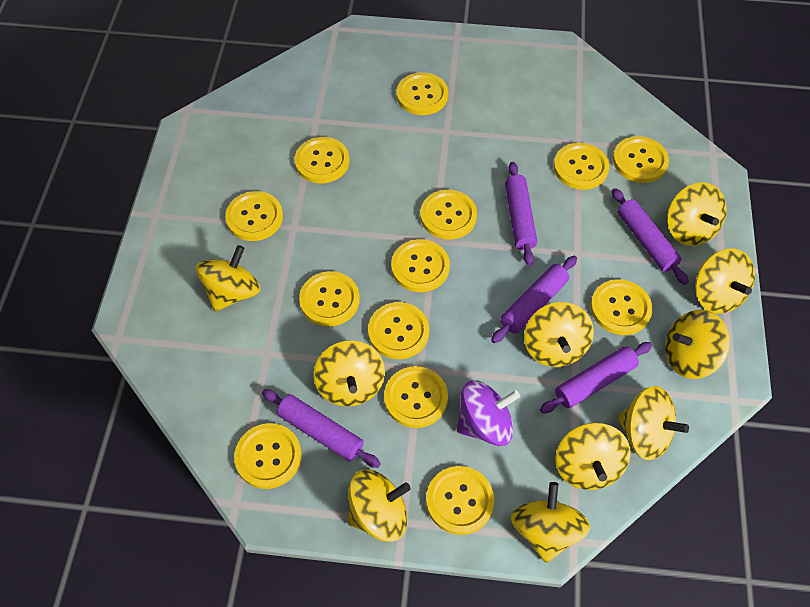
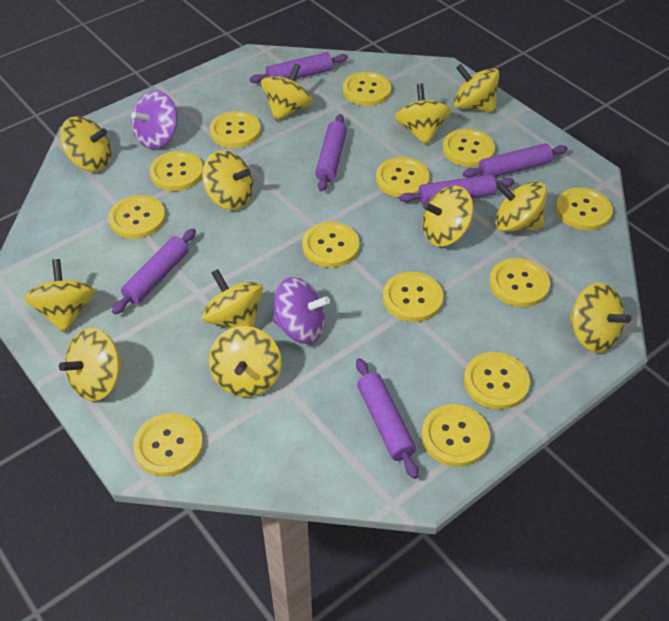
purple rolling pin: 5 -> 6
purple spinning top: 1 -> 2
yellow spinning top: 10 -> 12

